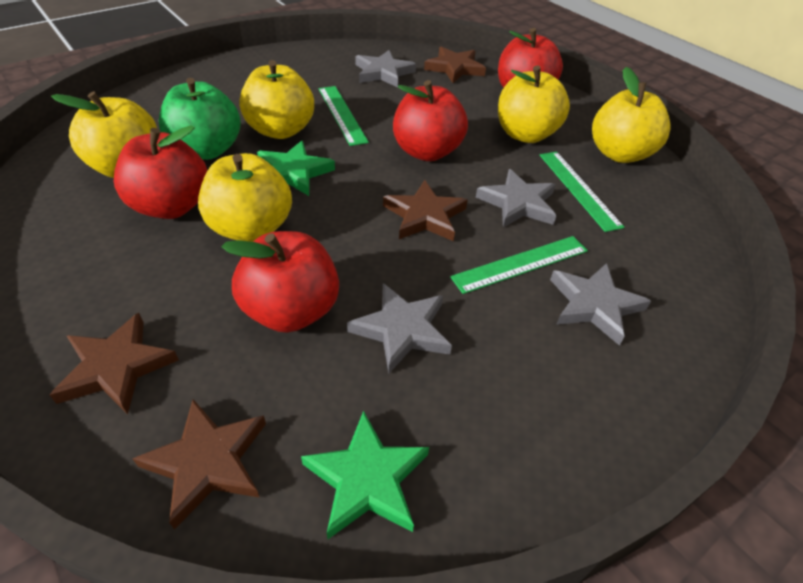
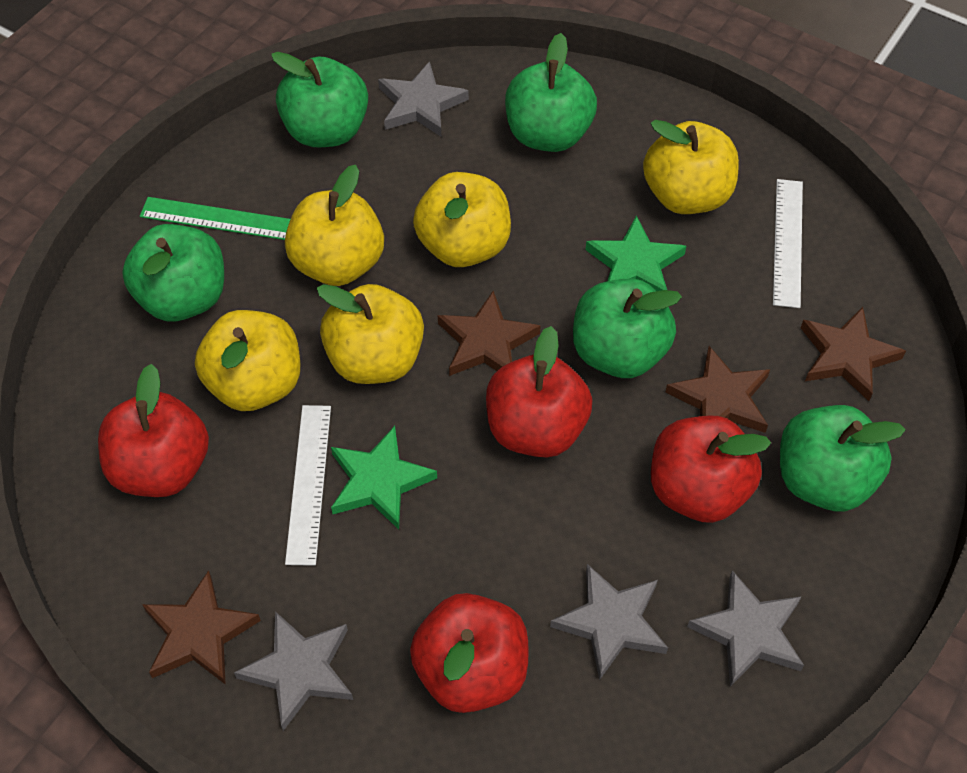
green apple: 1 -> 5
green ruler: 3 -> 1
white ruler: 0 -> 2

